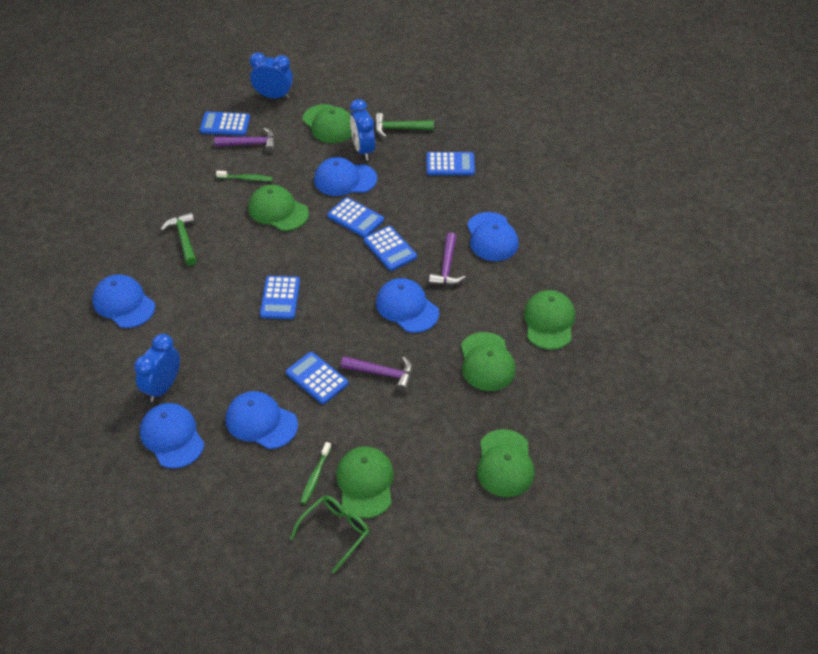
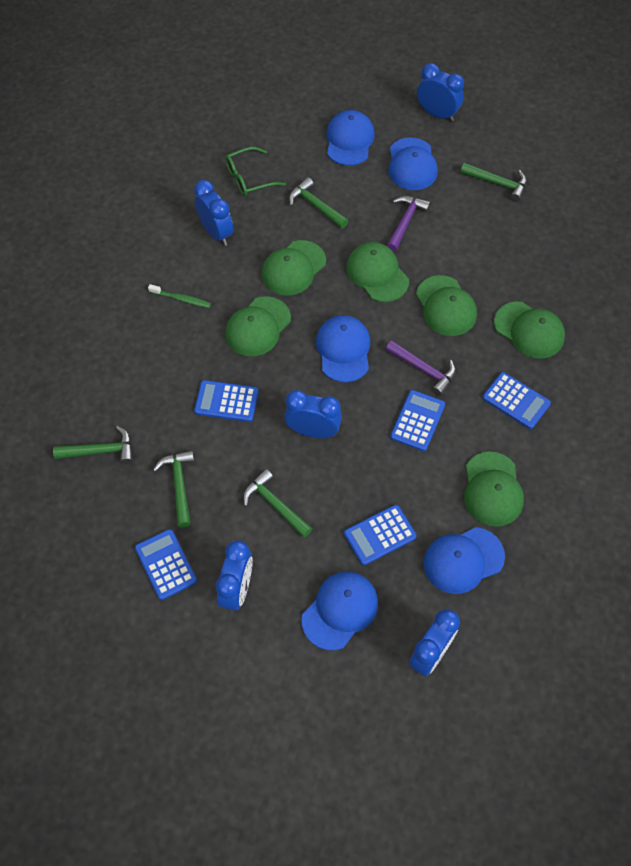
blue calculator: 6 -> 5
blue cap: 6 -> 5
blue clock: 3 -> 5
green hammer: 2 -> 5
green toothbrush: 2 -> 1
purple hammer: 3 -> 2

